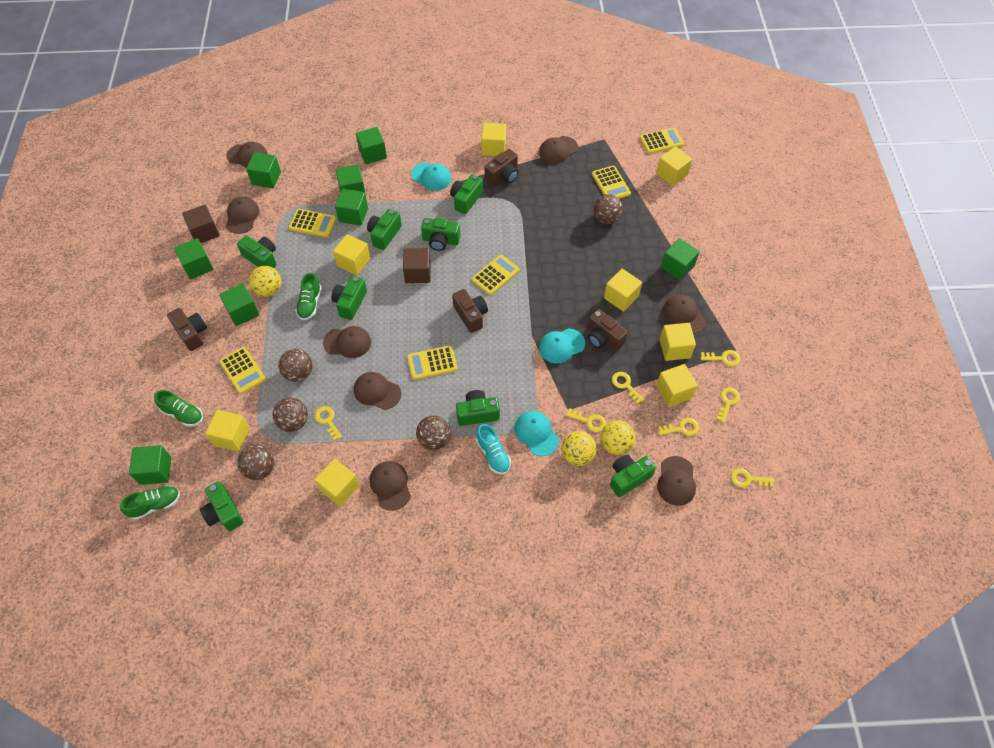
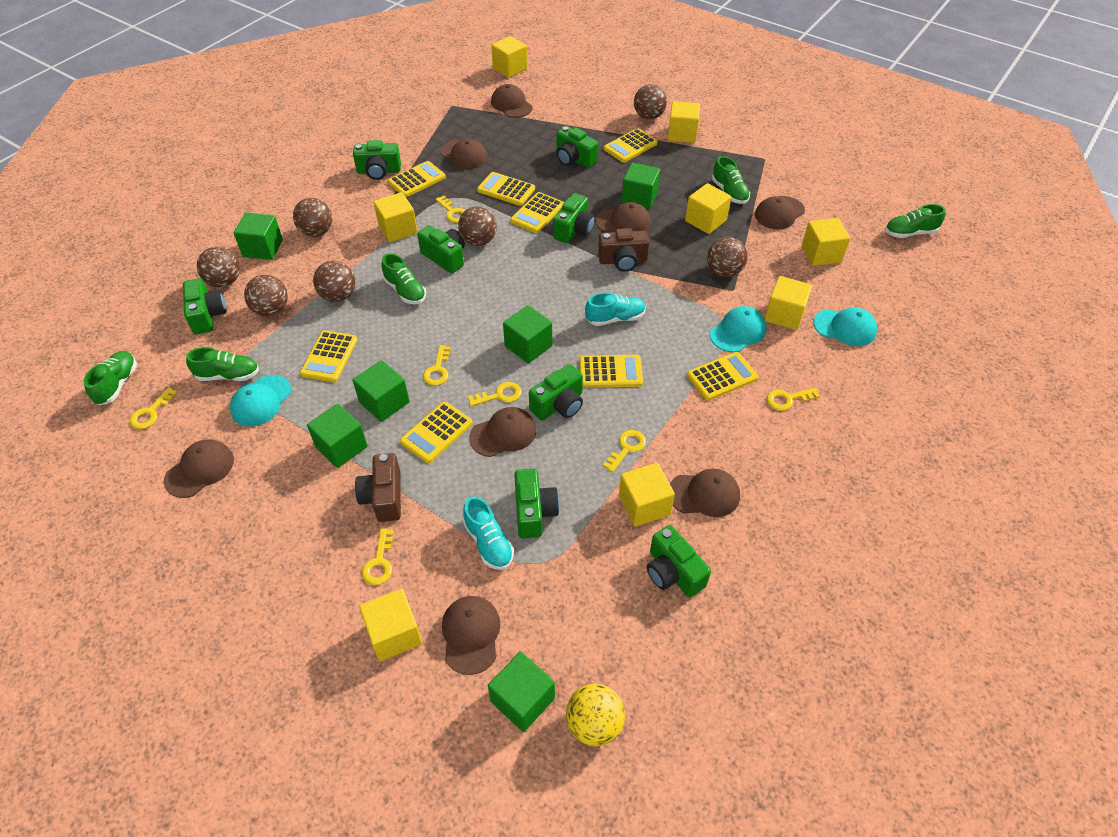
brown ball: 5 -> 7
brown camera: 4 -> 2
brown cube: 2 -> 0
green cube: 8 -> 6
green shoe: 3 -> 5
turquoise shoe: 1 -> 2
yellow ball: 3 -> 1
yellow calculator: 6 -> 8

